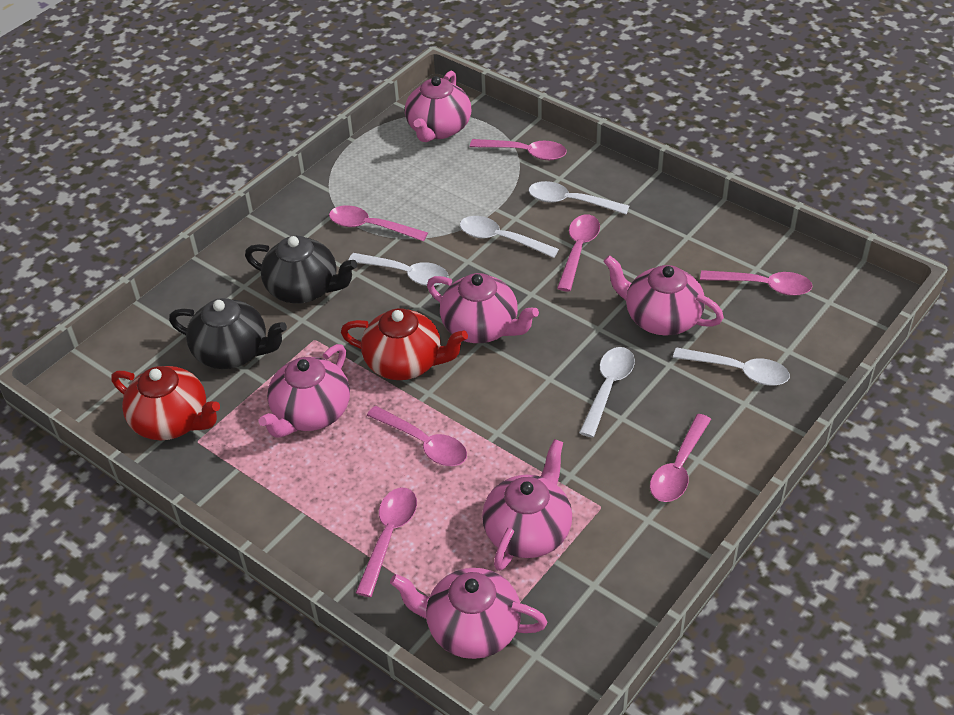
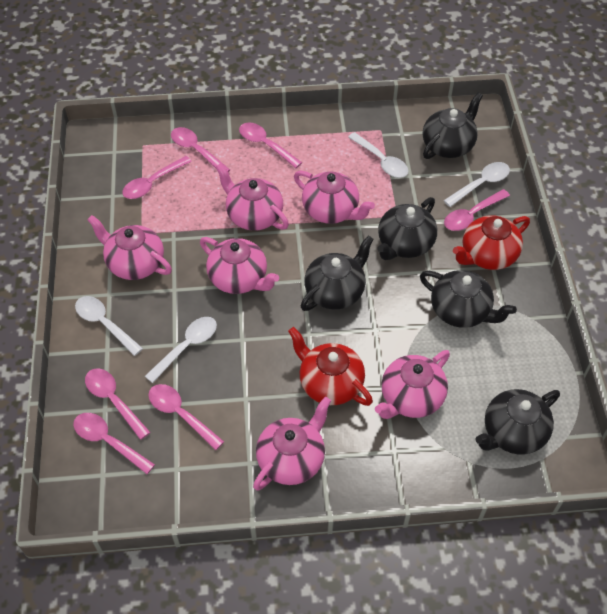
black teapot: 2 -> 5
white spoon: 5 -> 4

